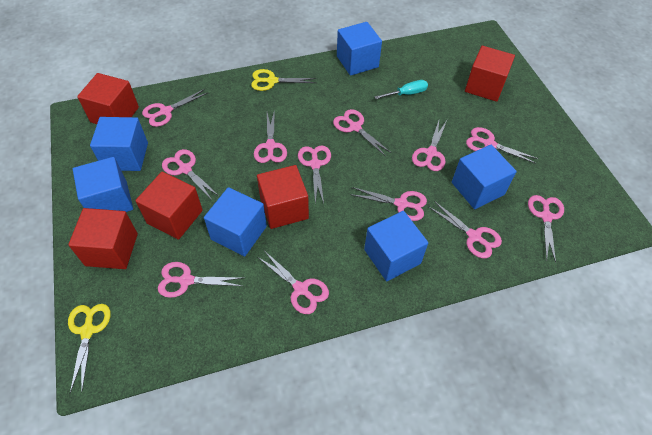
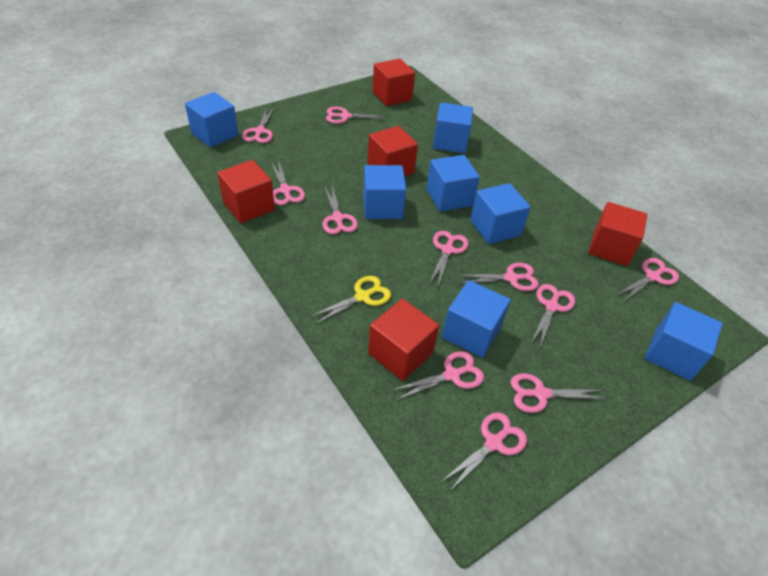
blue cube: 6 -> 7
pink scissors: 12 -> 11
turquoise screwdriver: 1 -> 0
yellow scissors: 2 -> 1

